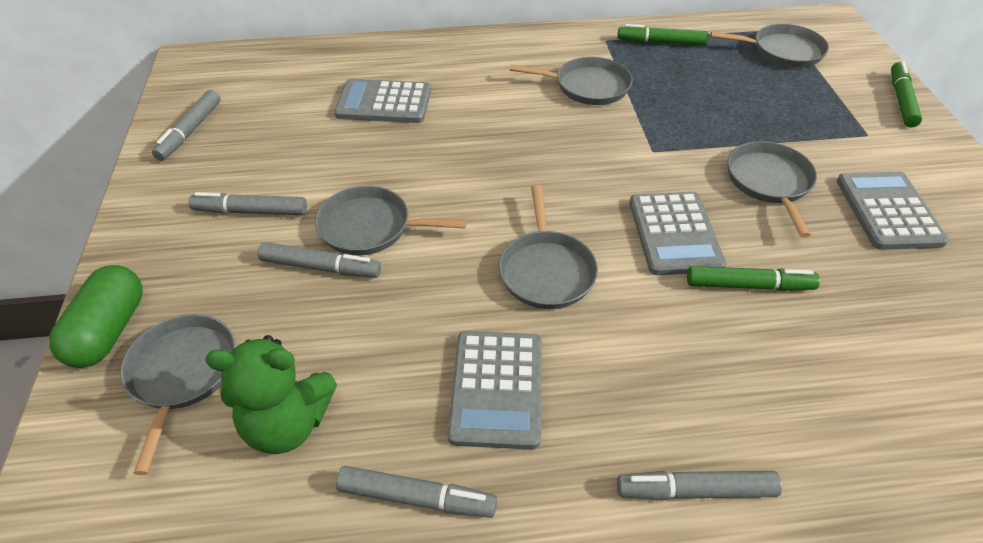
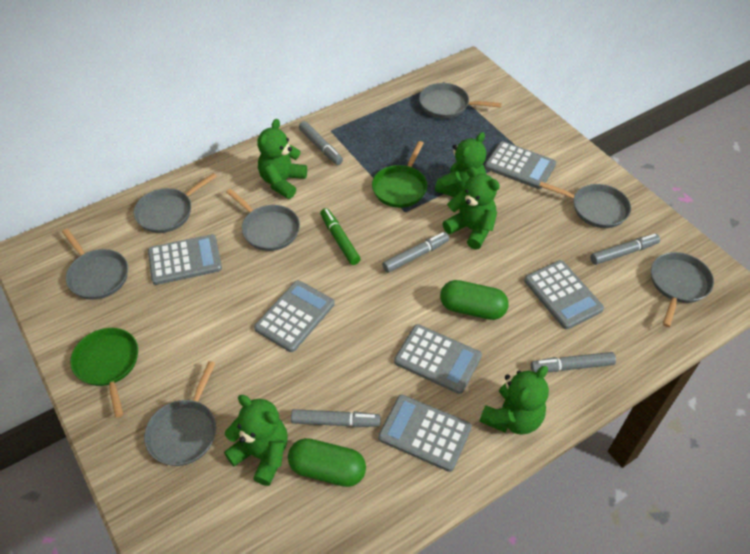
green capsule: 1 -> 2
green marker: 3 -> 1
green pan: 0 -> 2
green teddy bear: 1 -> 5
grey calculator: 4 -> 6
grey pan: 6 -> 7

